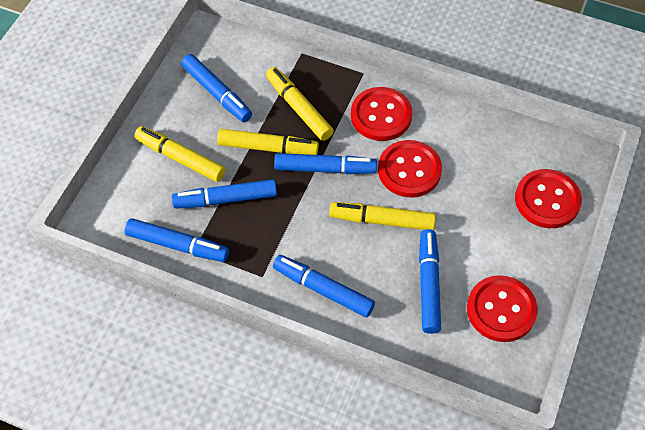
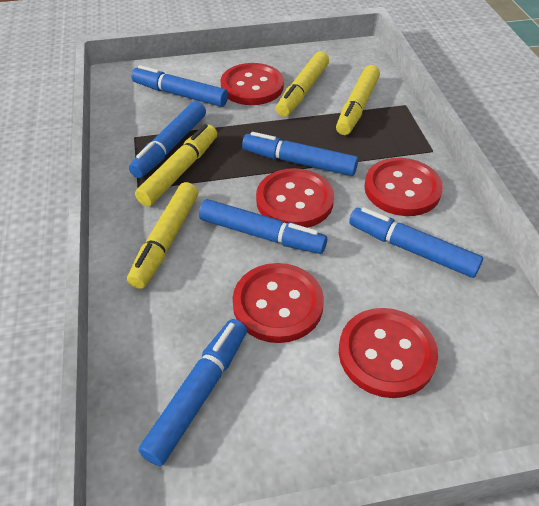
red button: 4 -> 5

